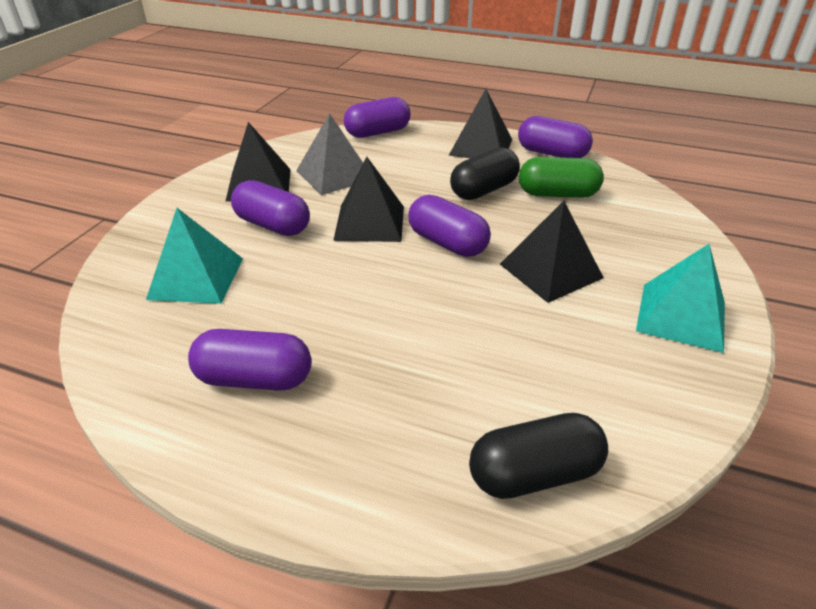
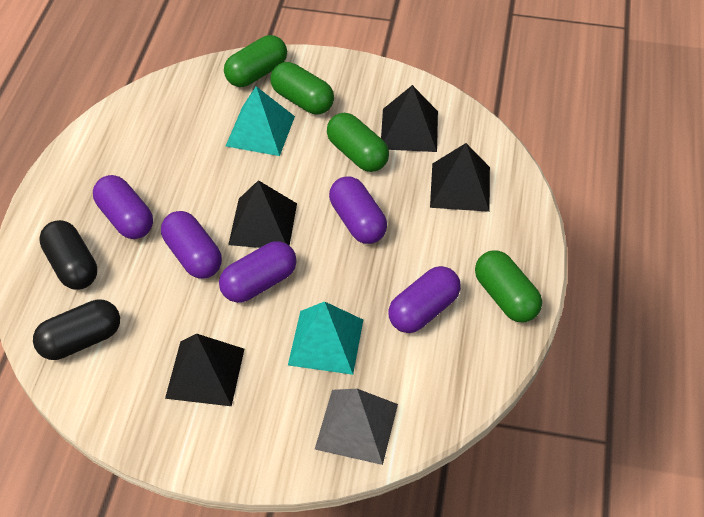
green capsule: 1 -> 4

